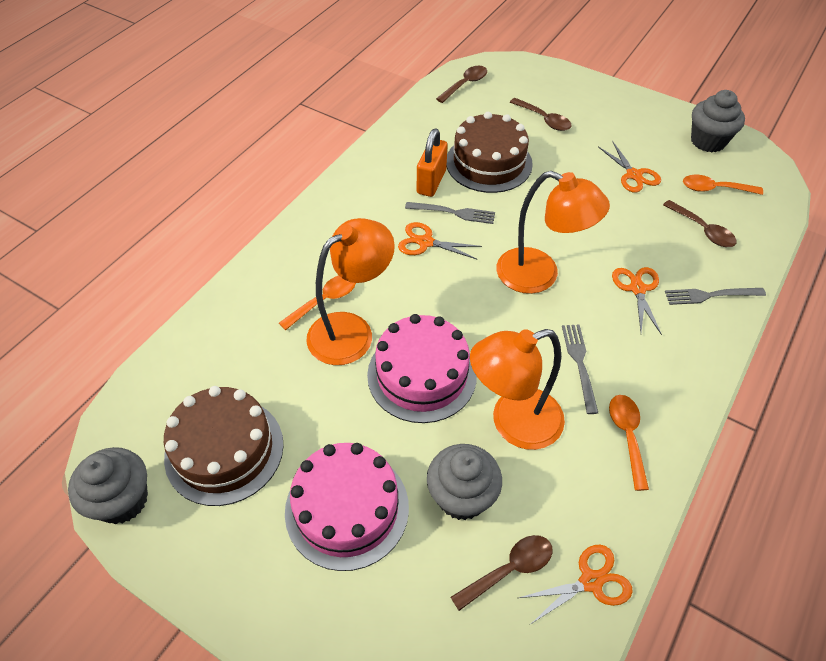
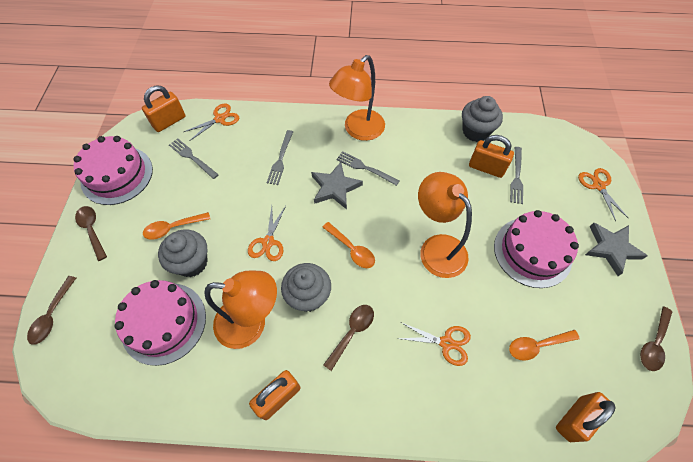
brown cake: 2 -> 0
grey fork: 3 -> 4
grey star: 0 -> 2
orange padlock: 1 -> 4
pink cake: 2 -> 3

